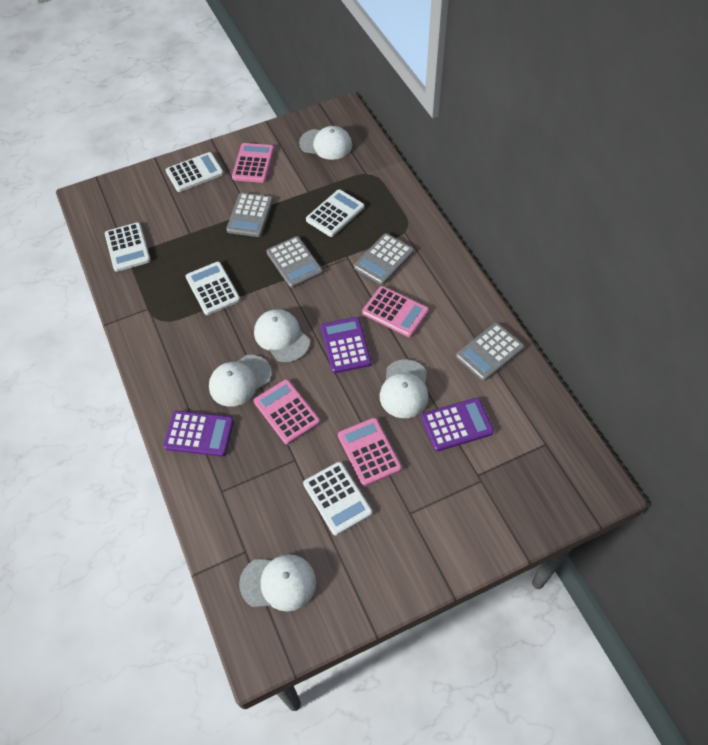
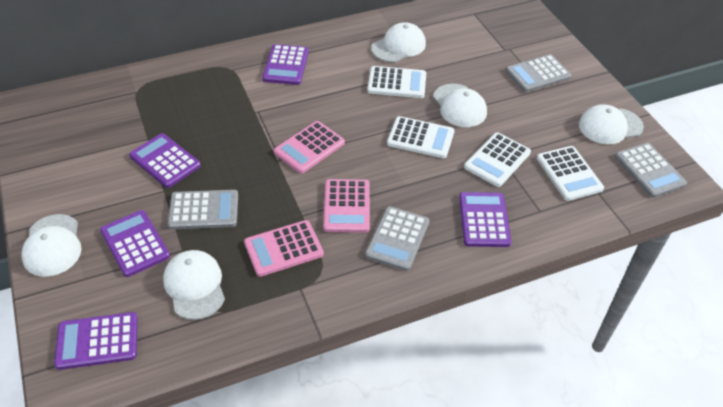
pink calculator: 4 -> 3
purple calculator: 3 -> 5
white calculator: 5 -> 4

